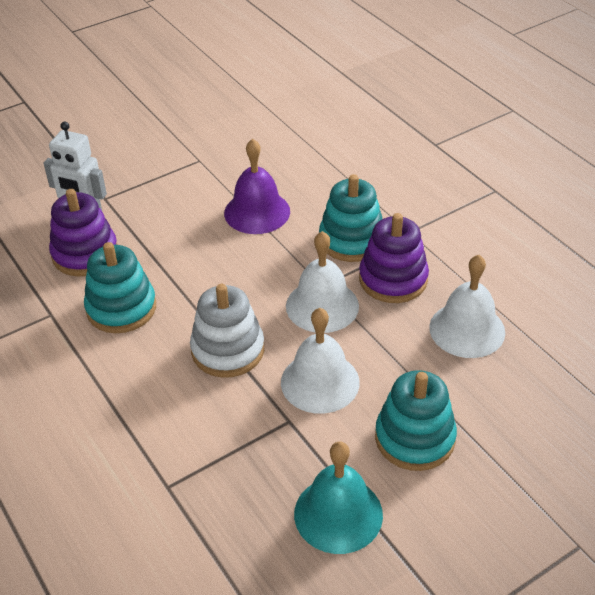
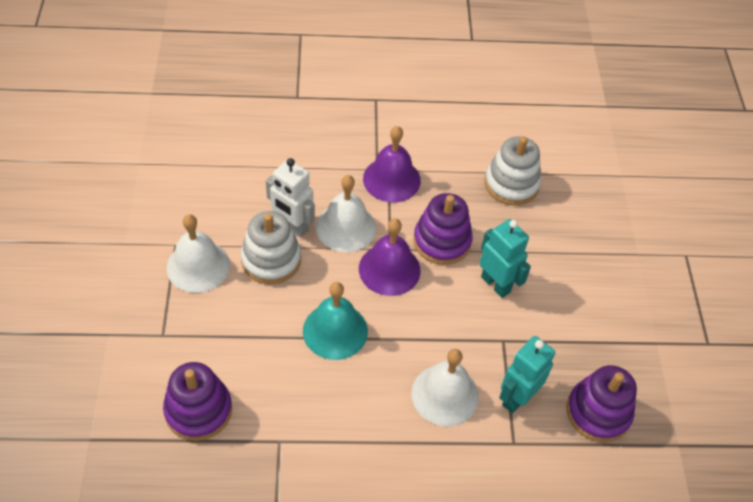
purple bell: 1 -> 2
purple stacking toy: 2 -> 3
turquoise robot: 0 -> 2
turquoise stacking toy: 3 -> 0
white stacking toy: 1 -> 2

